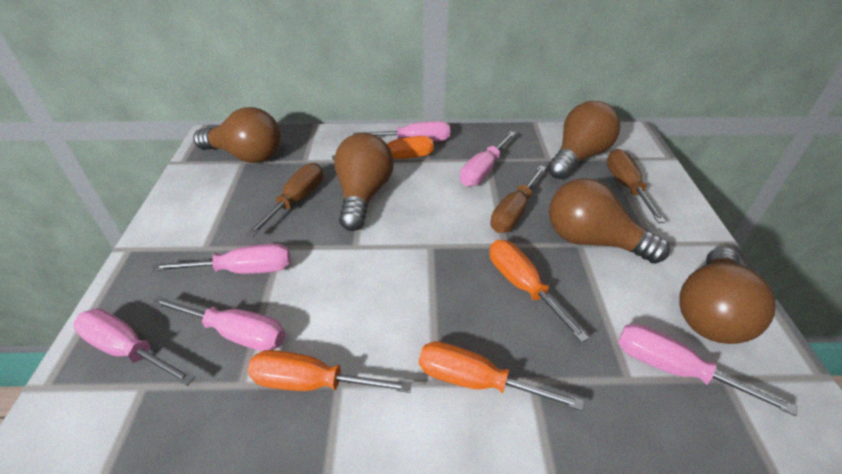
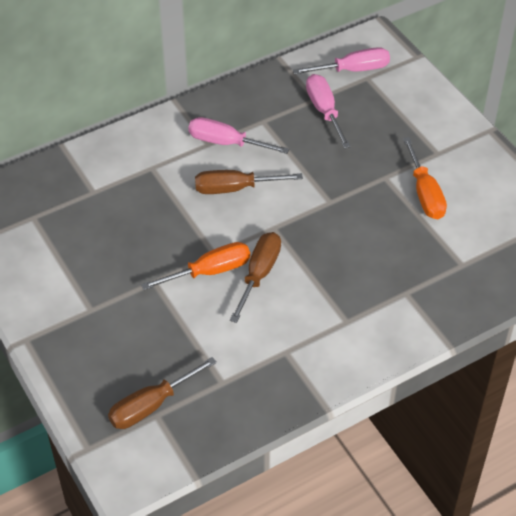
brown light bulb: 5 -> 0
orange screwdriver: 4 -> 2
pink screwdriver: 6 -> 3

